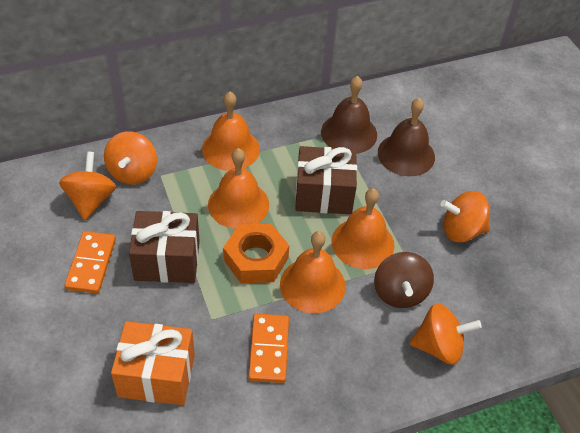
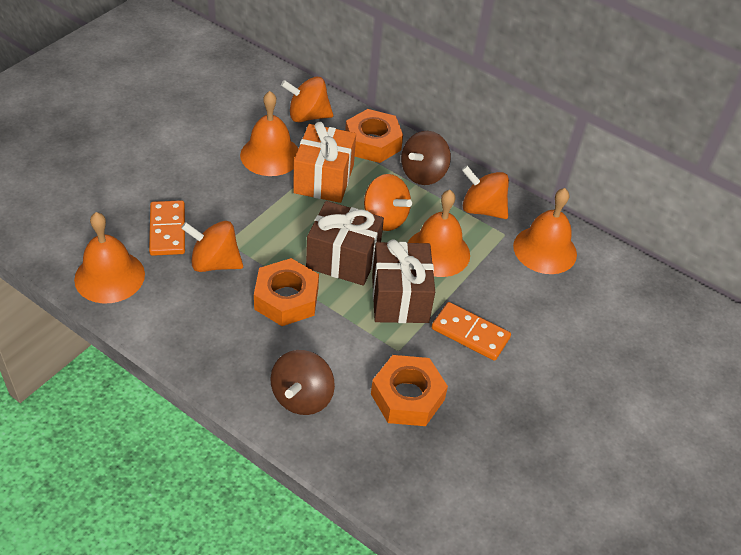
brown bell: 2 -> 0
brown spinning top: 1 -> 2
orange nut: 1 -> 3

